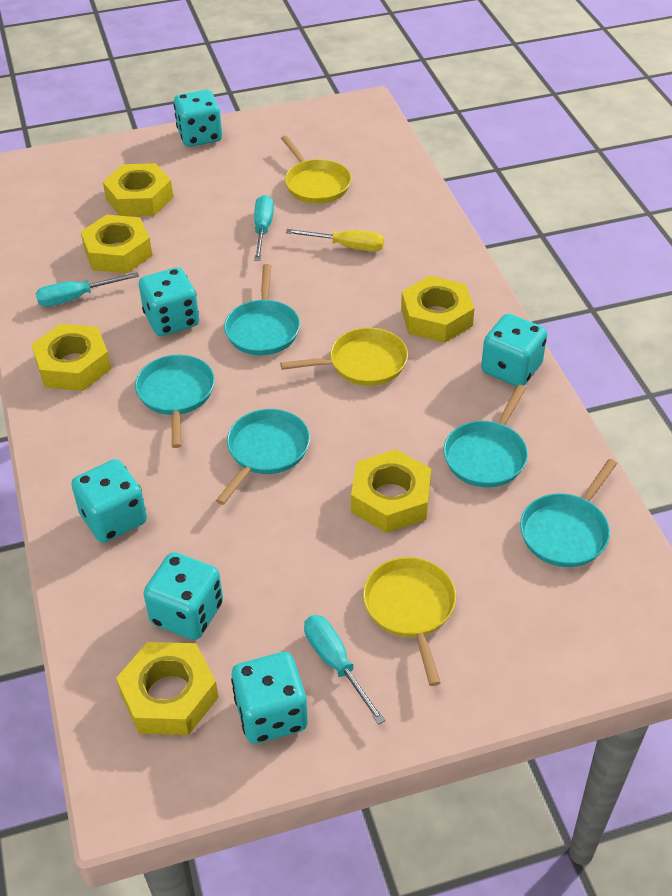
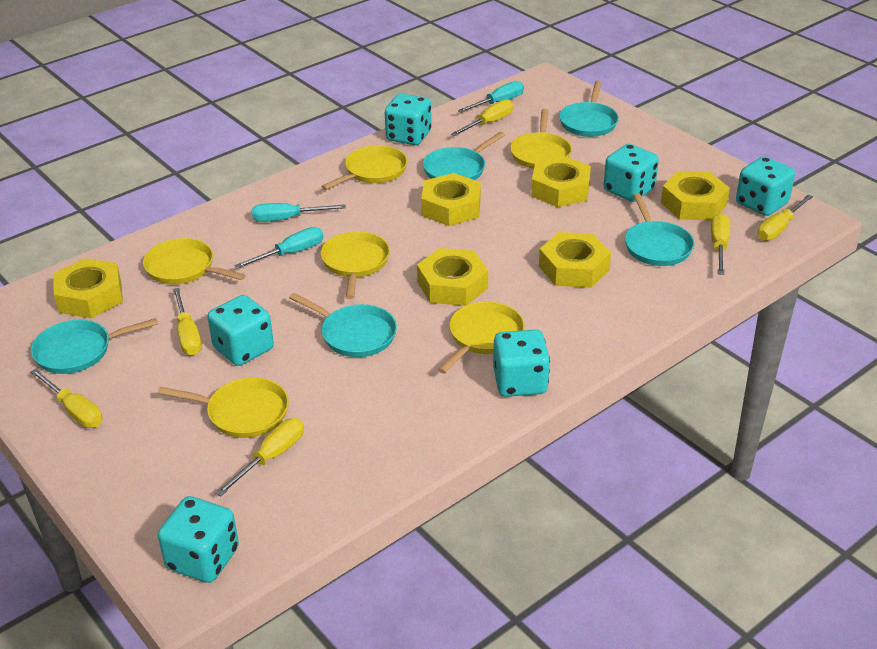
yellow pan: 3 -> 6
yellow screwdriver: 1 -> 6

